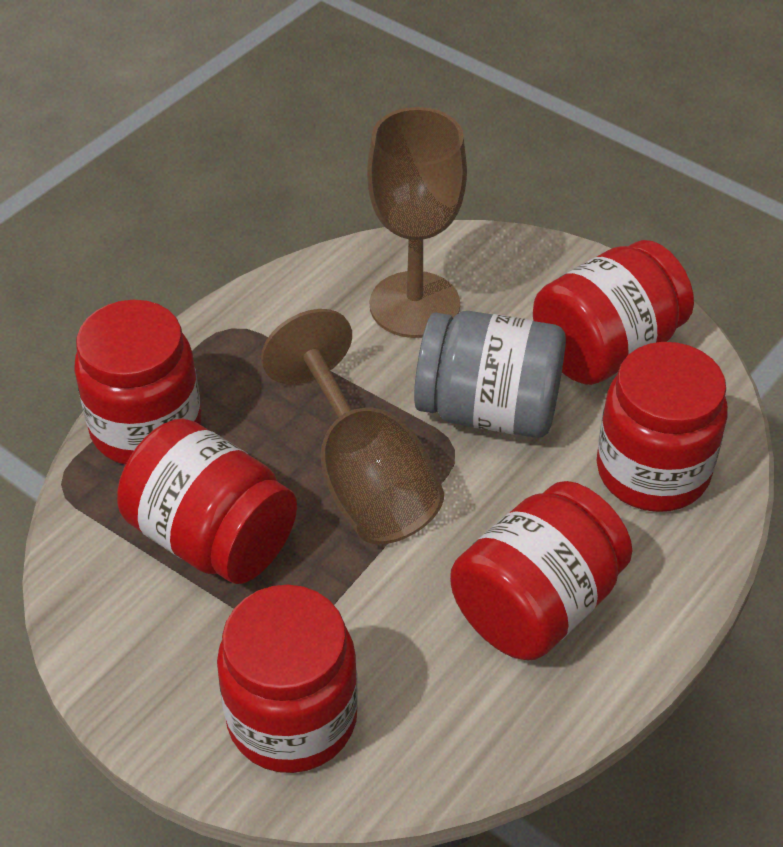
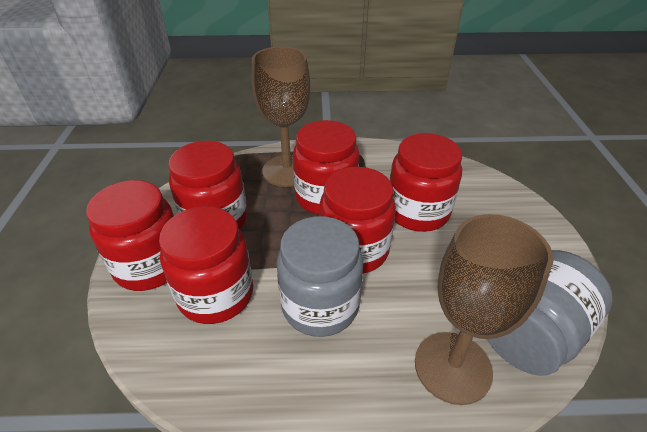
grey jar: 1 -> 2

